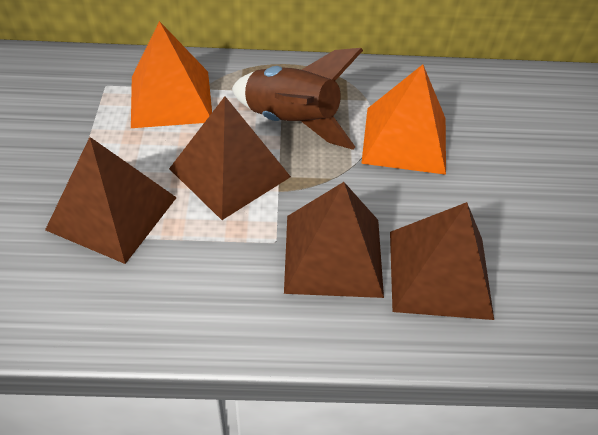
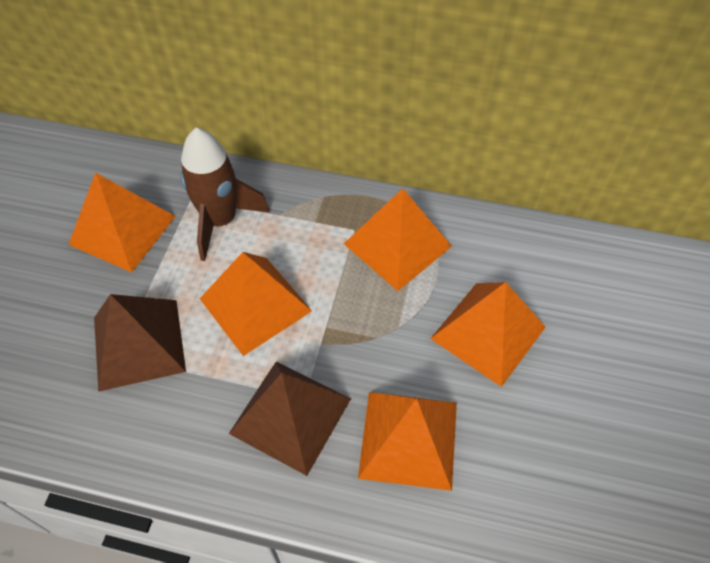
brown pyramid: 4 -> 2
orange pyramid: 2 -> 5

